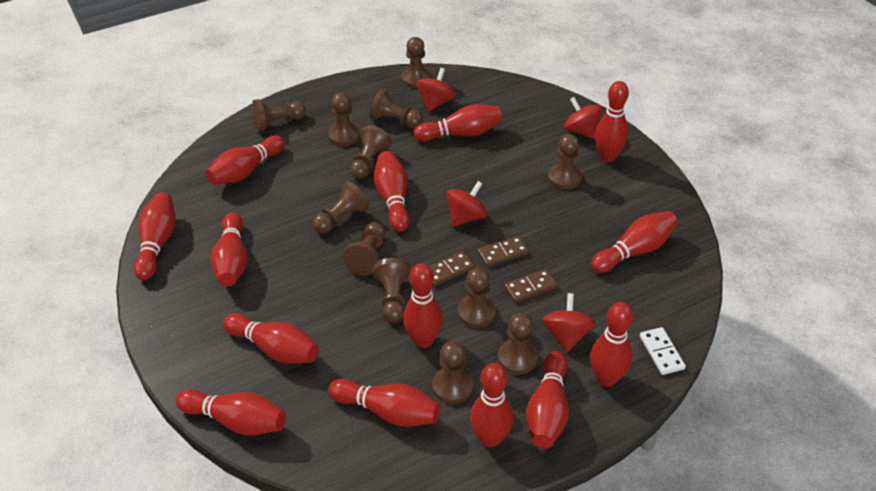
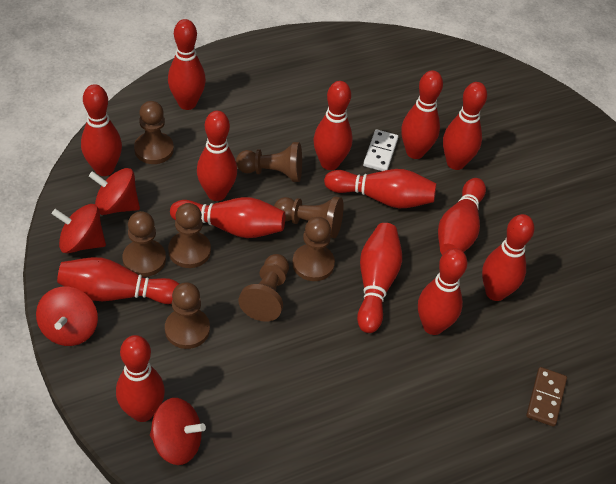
brown domino: 3 -> 1
brown pawn: 12 -> 8

